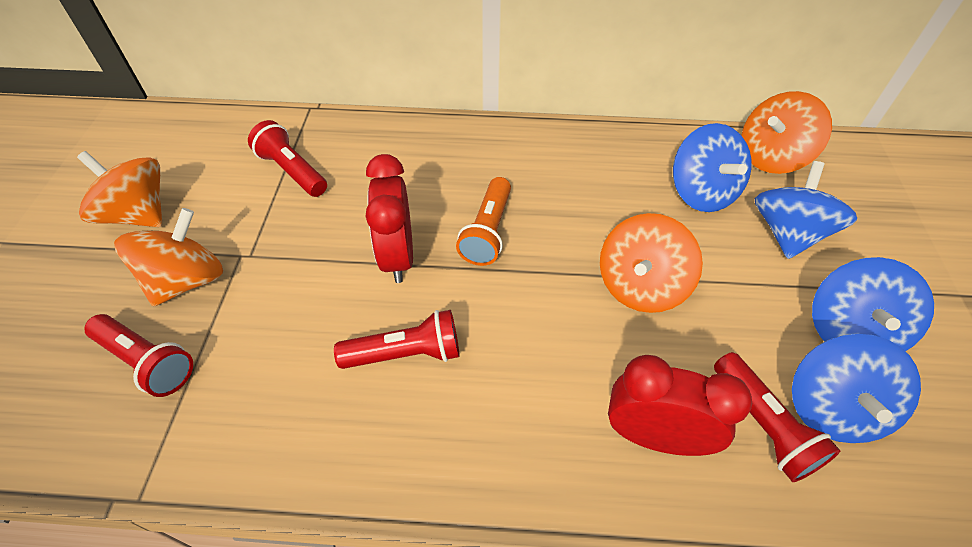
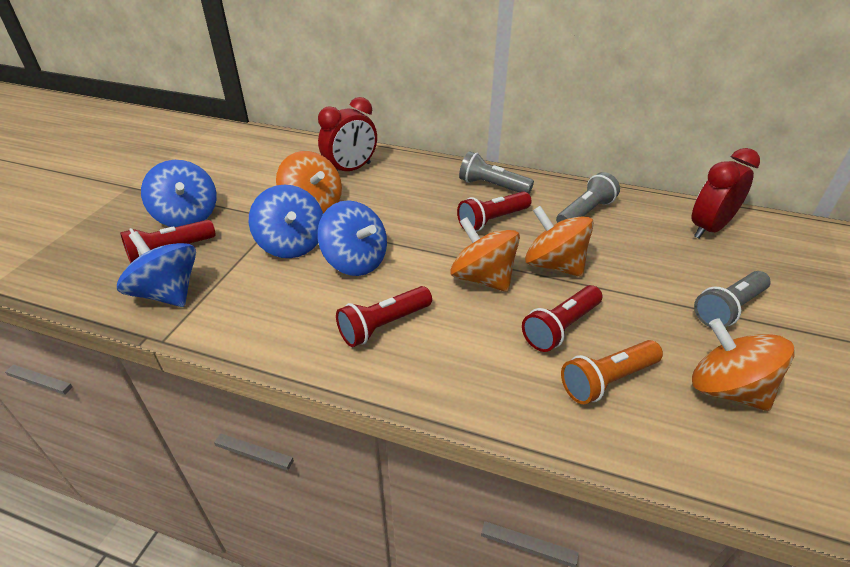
grey flashlight: 0 -> 3

